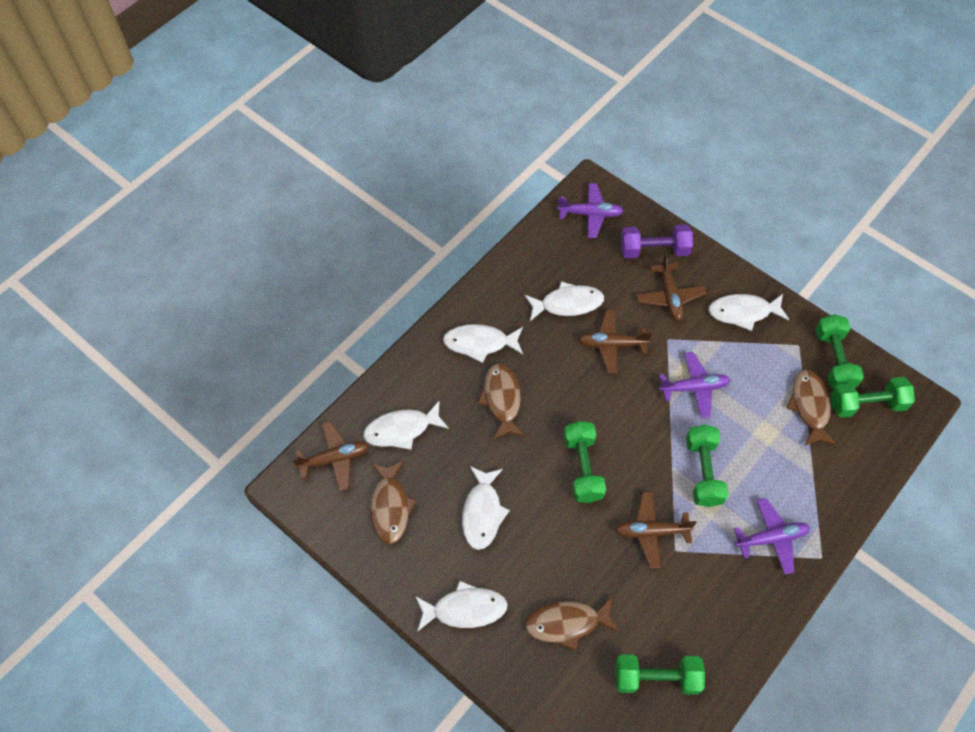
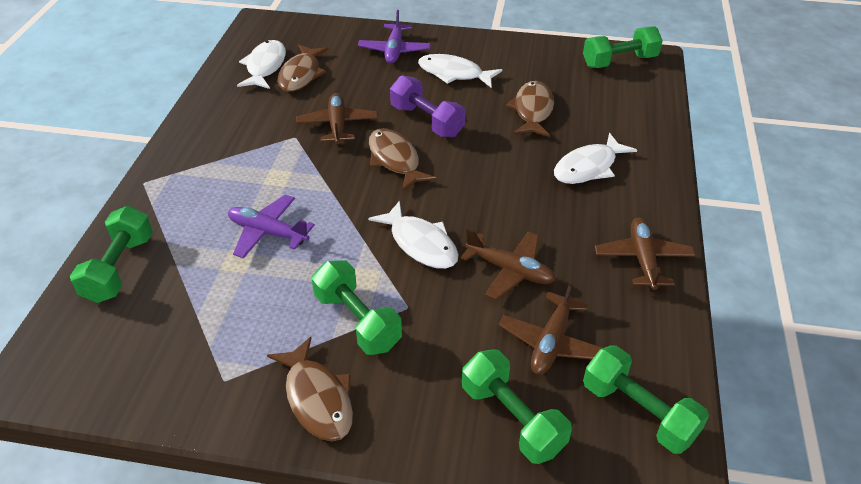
purple plane: 3 -> 2
white fish: 6 -> 4

